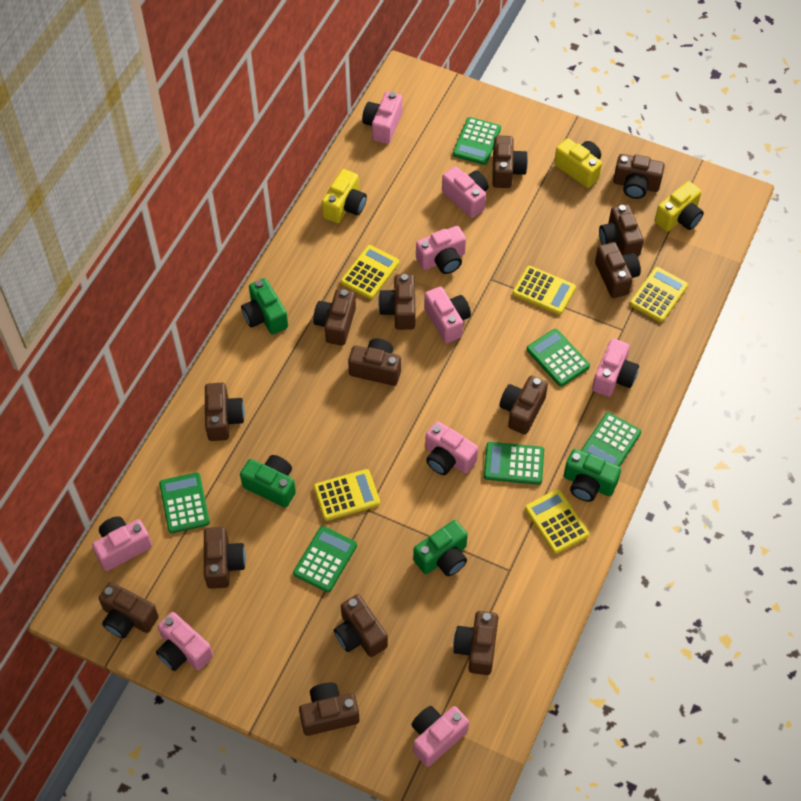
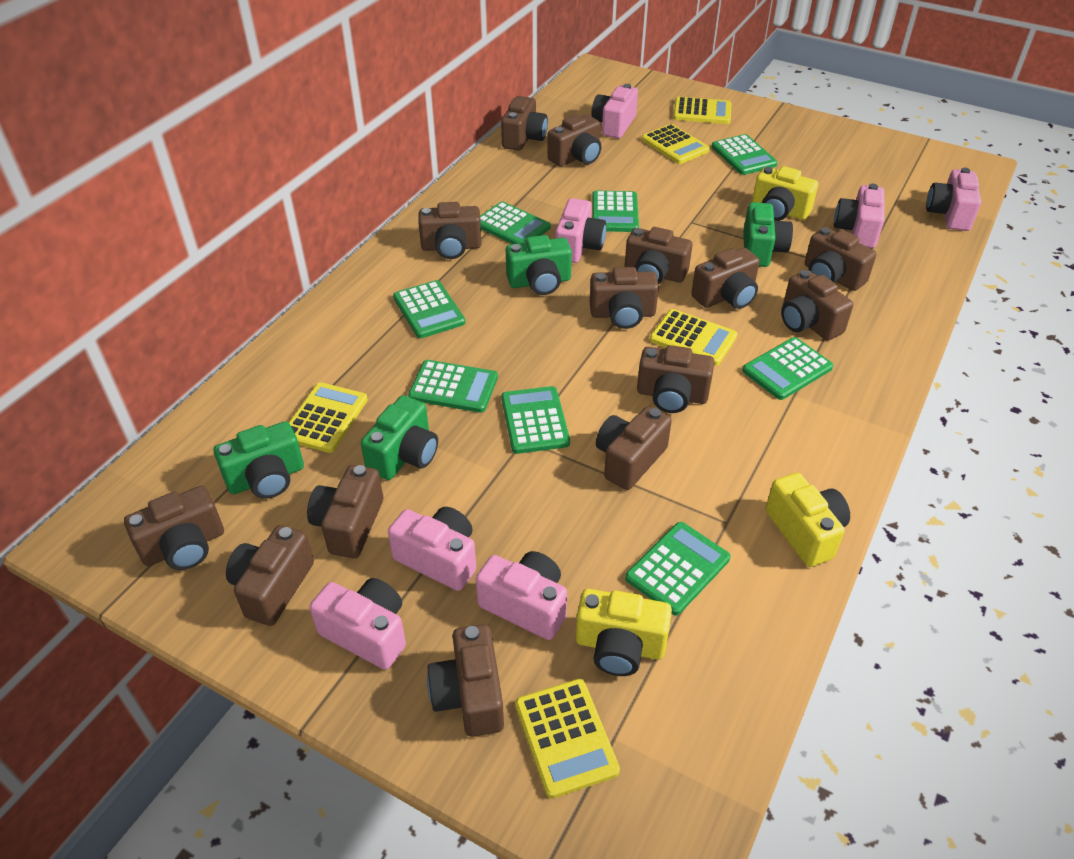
green calculator: 6 -> 8
pink camera: 9 -> 7

